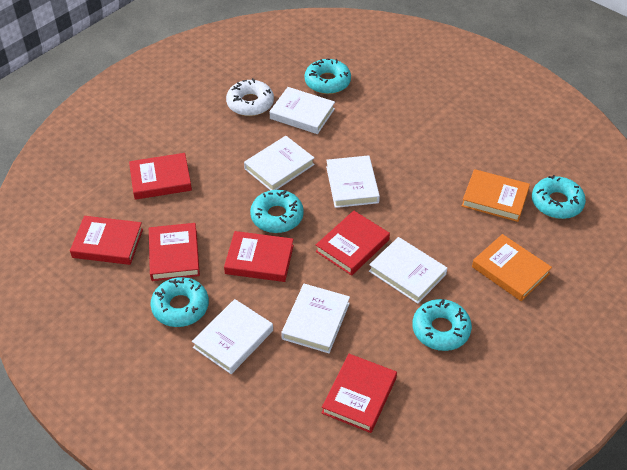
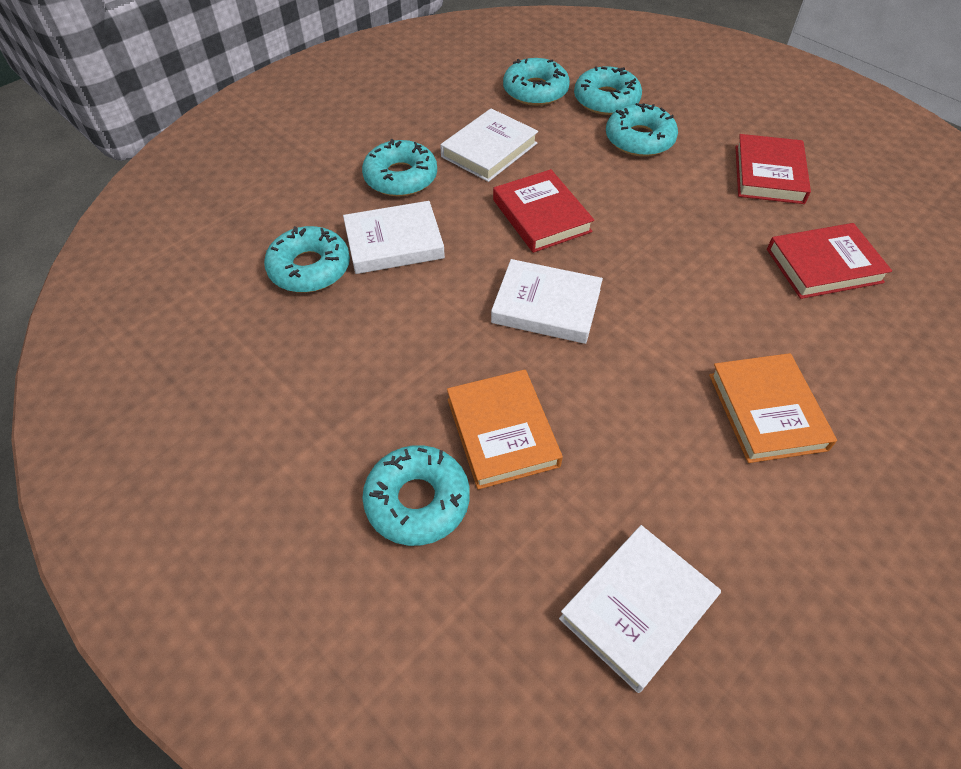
red book: 6 -> 3
turquoise donut: 5 -> 6
white book: 6 -> 4
white donut: 1 -> 0

